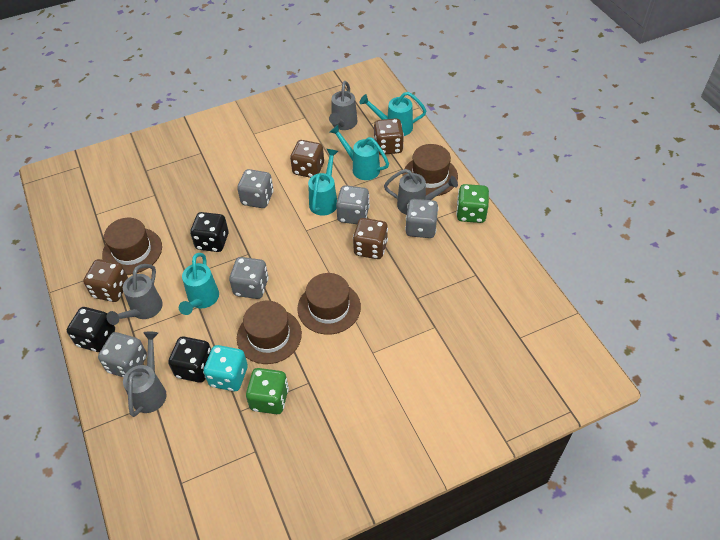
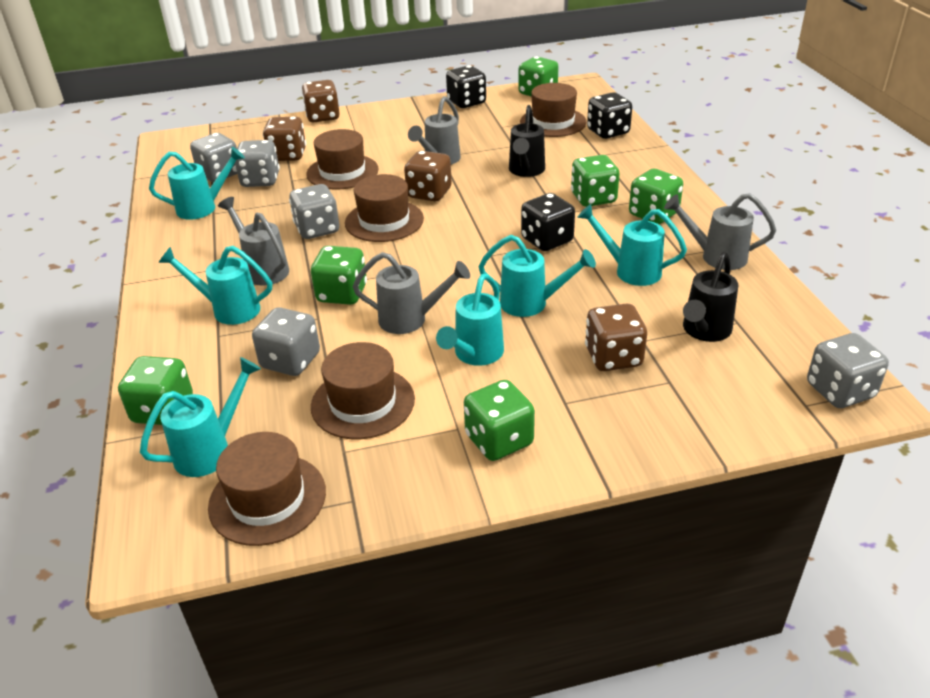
black watering can: 0 -> 2
brown hat: 4 -> 5
green dice: 2 -> 6
turquoise dice: 1 -> 0
turquoise watering can: 4 -> 6

